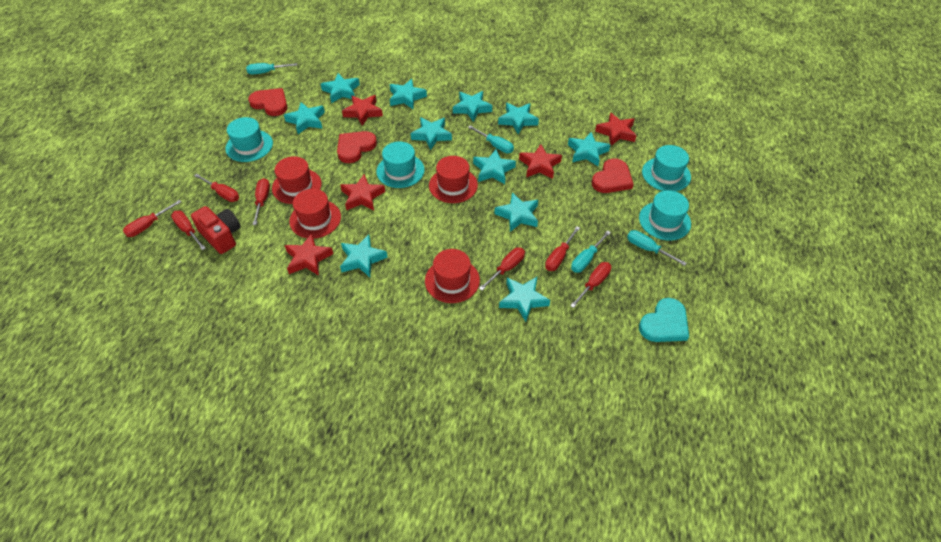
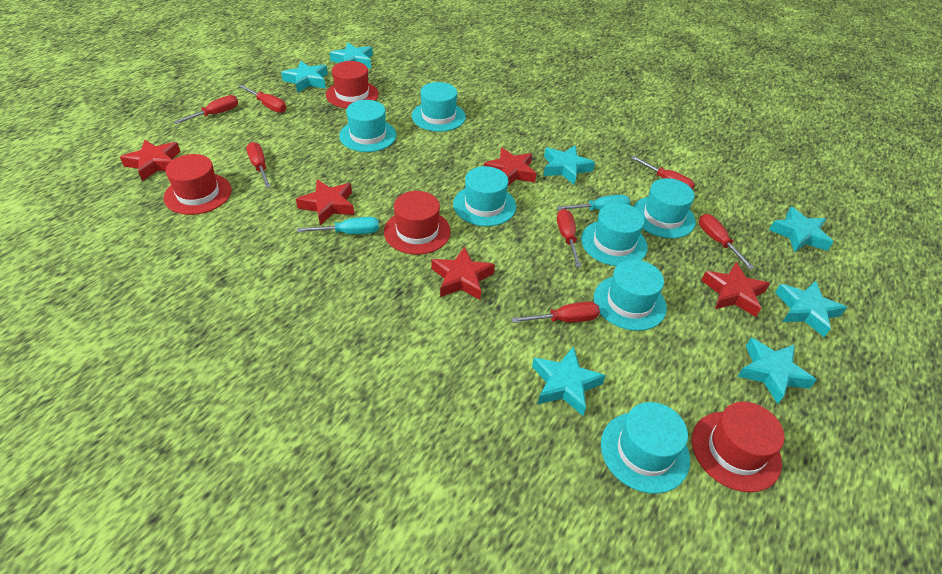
red camera: 1 -> 0
red heart: 3 -> 0
turquoise hat: 4 -> 7
turquoise heart: 1 -> 0
turquoise screwdriver: 4 -> 2
turquoise star: 11 -> 7

